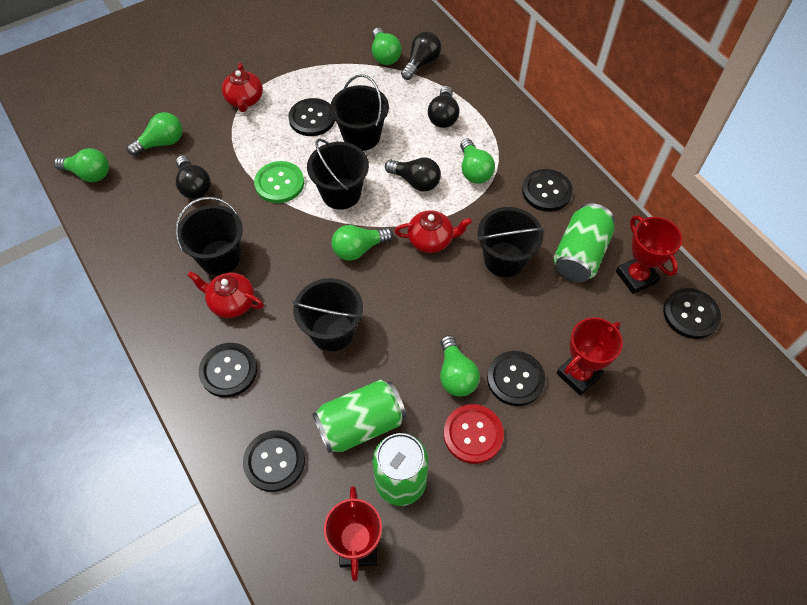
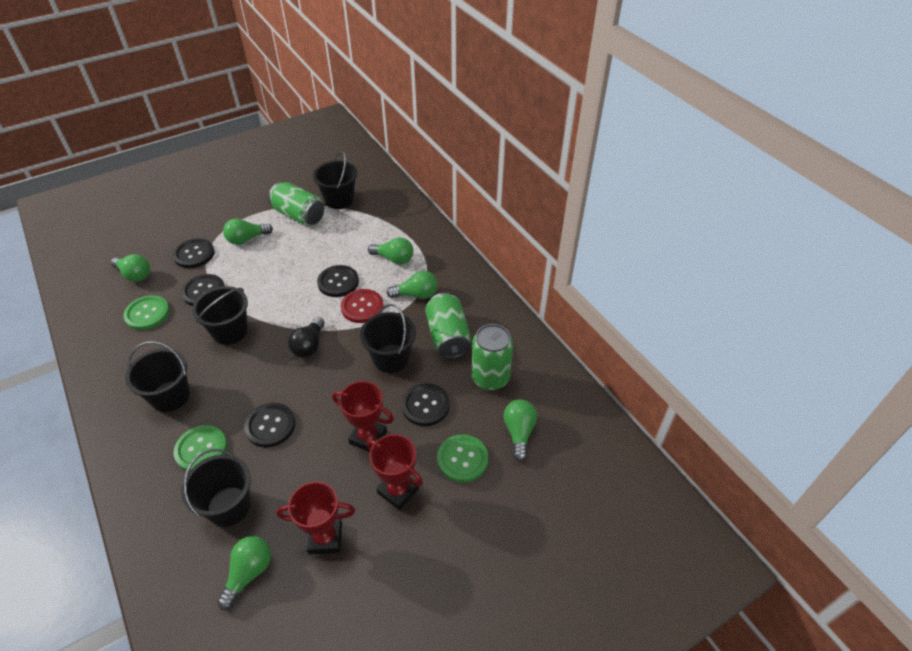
black button: 6 -> 5
black light bulb: 4 -> 1
green button: 1 -> 3
red teapot: 3 -> 0

